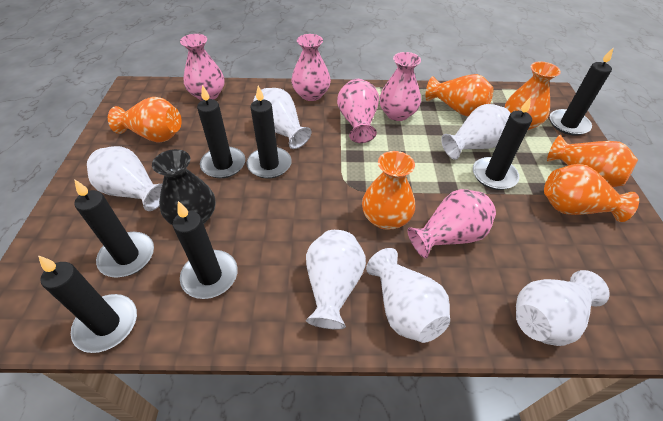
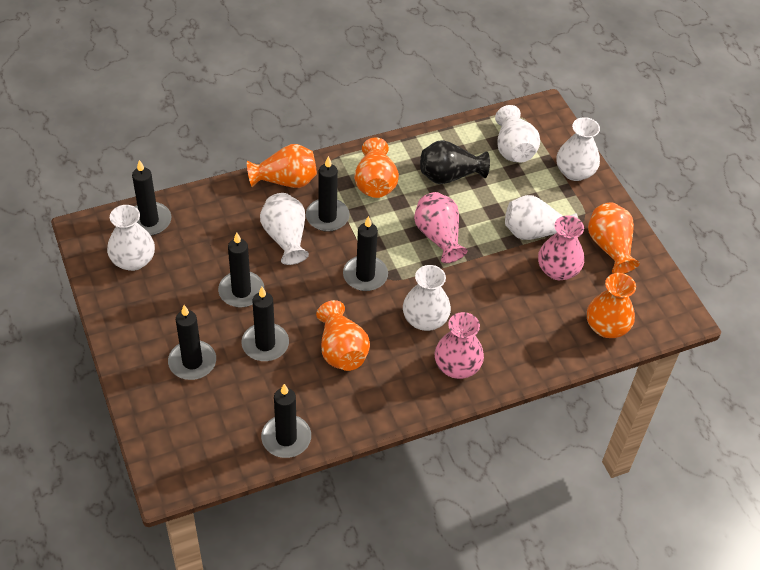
orange vase: 6 -> 5
pink vase: 5 -> 3

